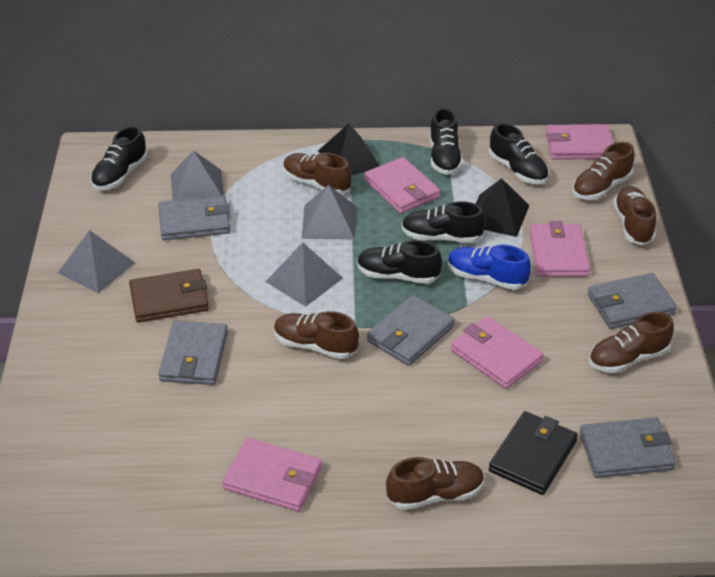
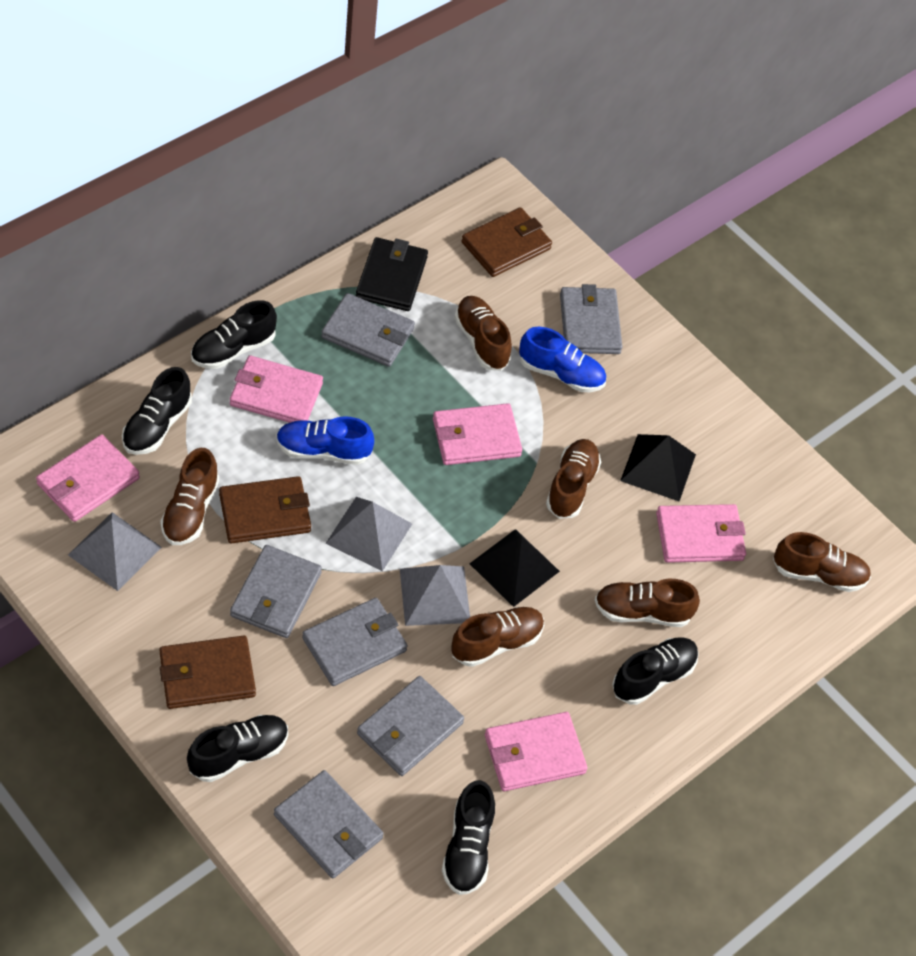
blue shoe: 1 -> 2
brown wallet: 1 -> 3
grey pyramid: 4 -> 3
grey wallet: 5 -> 6

